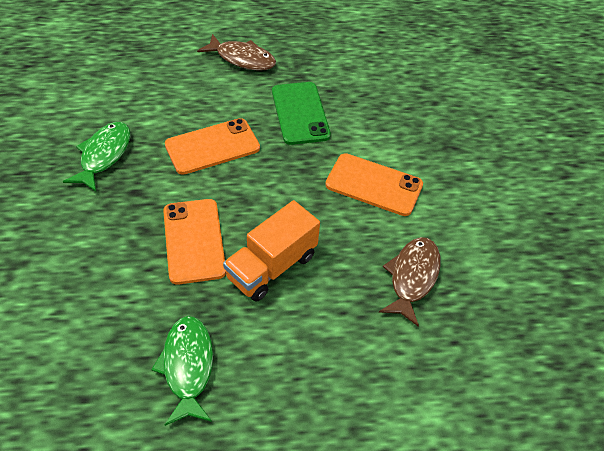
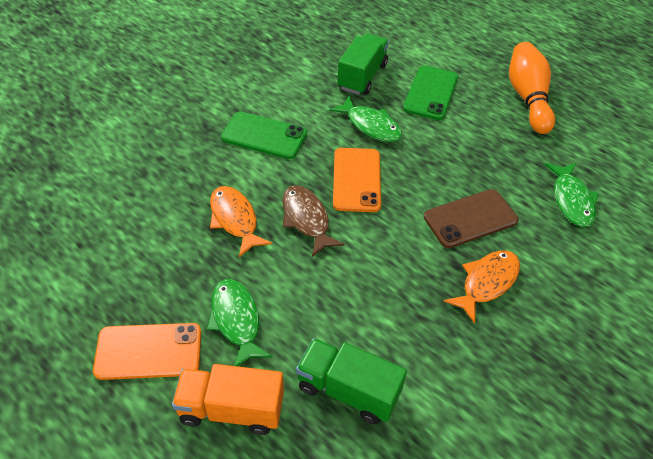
brown fish: 2 -> 1
brown phone: 0 -> 1
green fish: 2 -> 3
green phone: 1 -> 2
green truck: 0 -> 2
orange bowling pin: 0 -> 1
orange fish: 0 -> 2
orange phone: 3 -> 2

